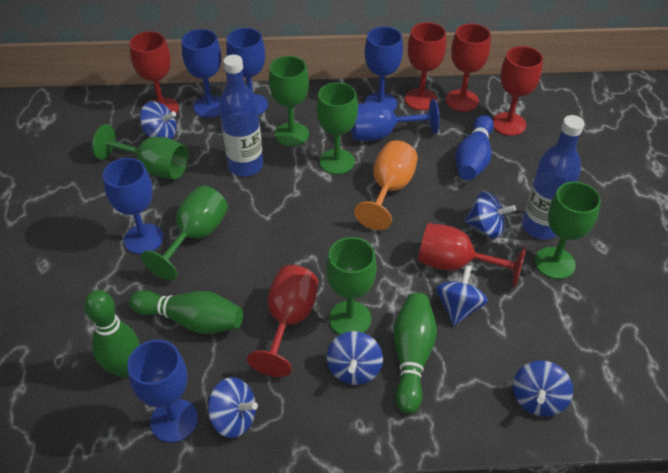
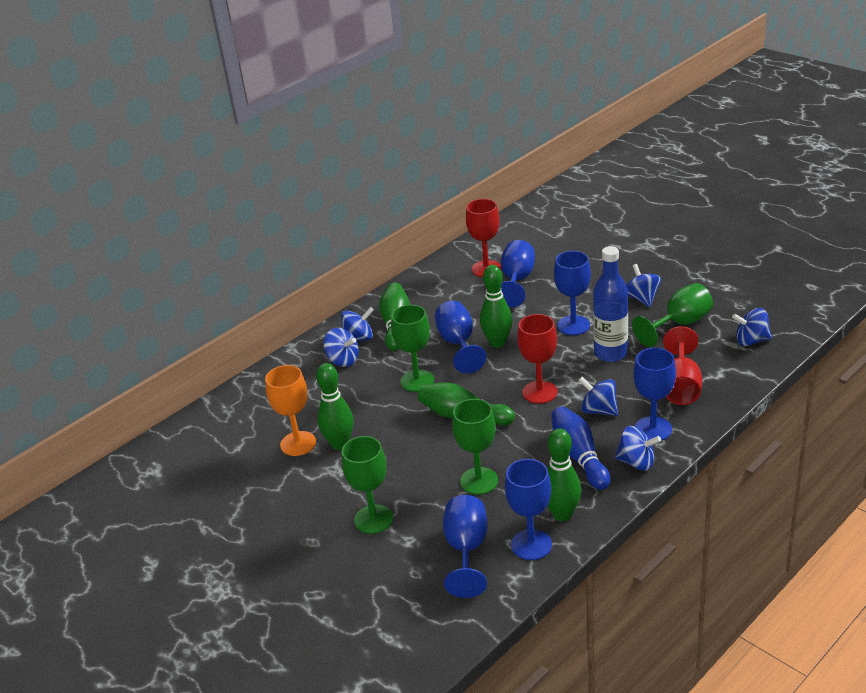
blue bottle: 2 -> 1
green bowling pin: 3 -> 5
green goblet: 6 -> 4
red goblet: 6 -> 3

